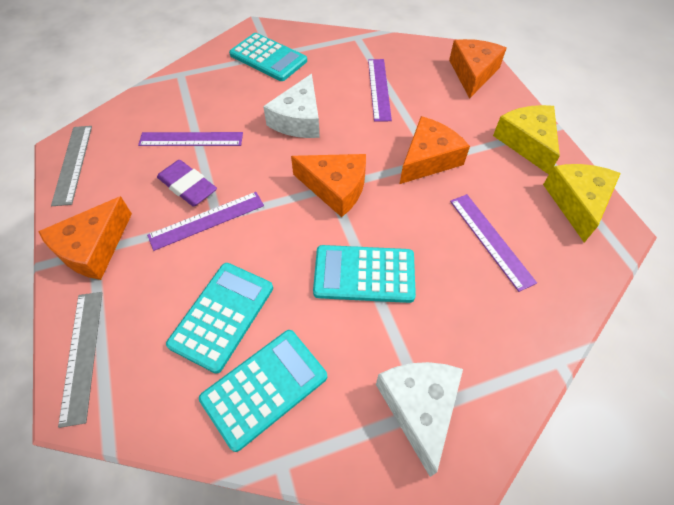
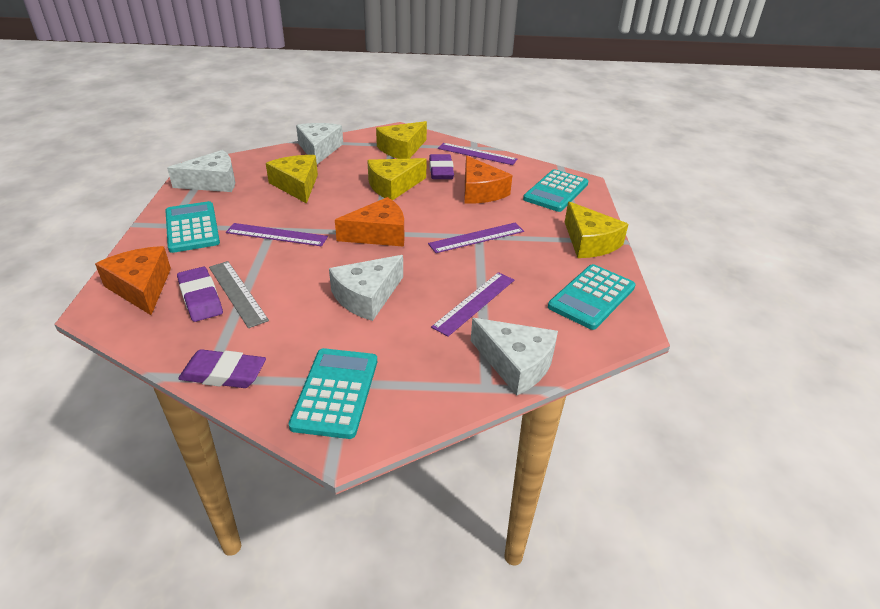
grey ruler: 2 -> 1
orange cheese: 4 -> 3
purple eraser: 1 -> 3
white cheese: 2 -> 4
yellow cheese: 2 -> 4

